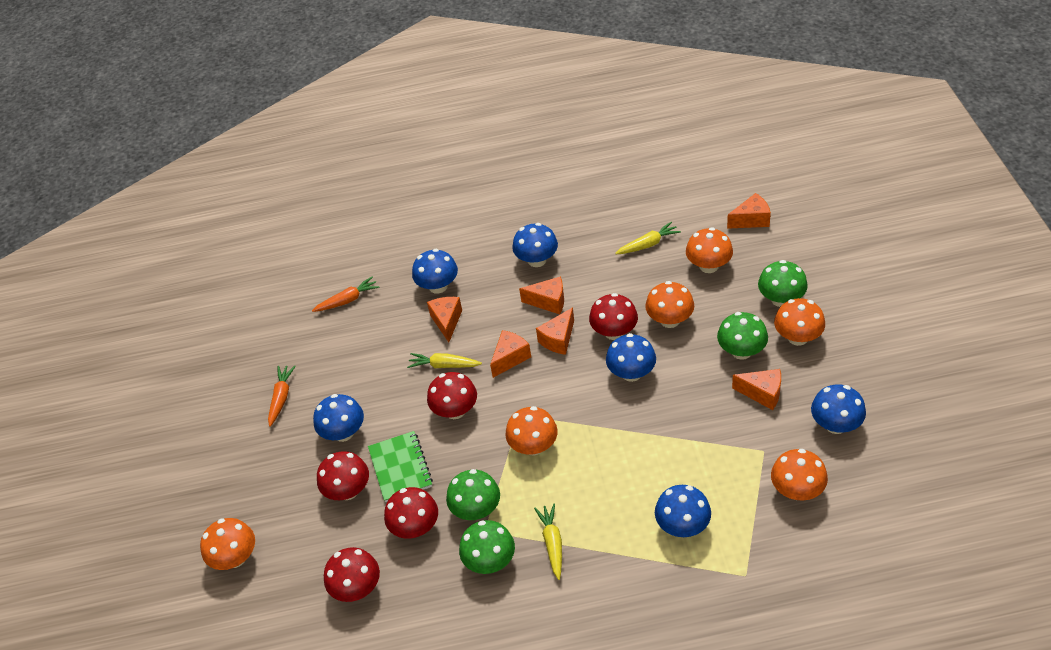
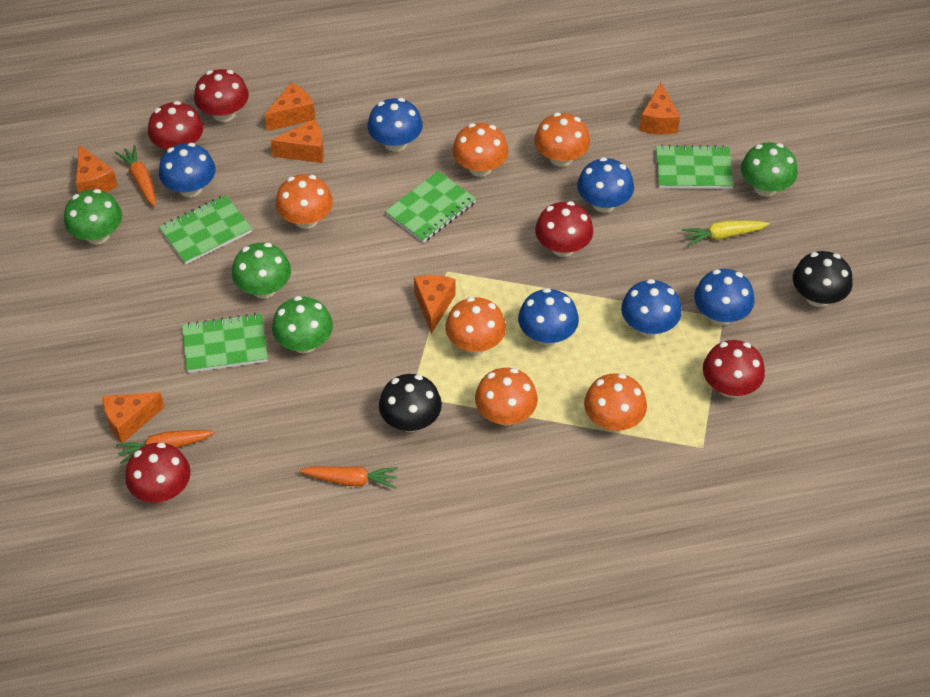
black mushroom: 0 -> 2
green notebook: 1 -> 4
orange carrot: 2 -> 3
yellow carrot: 3 -> 1

